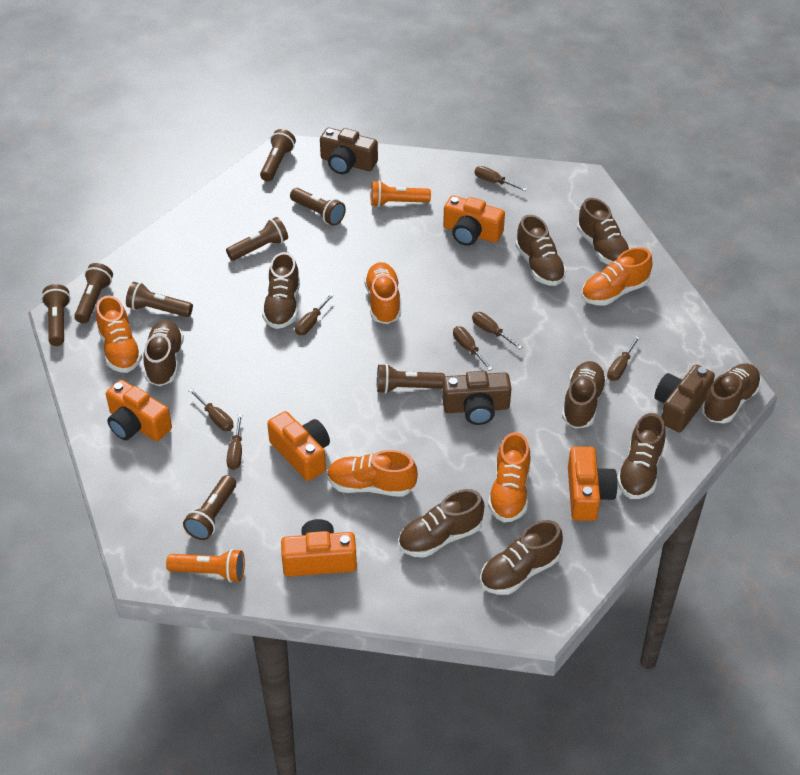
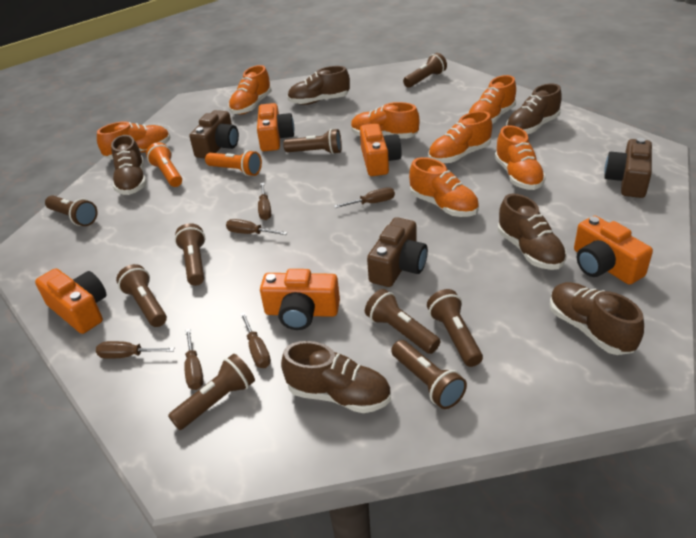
brown flashlight: 8 -> 9
brown screwdriver: 7 -> 6
brown shoe: 9 -> 6
orange shoe: 5 -> 7

